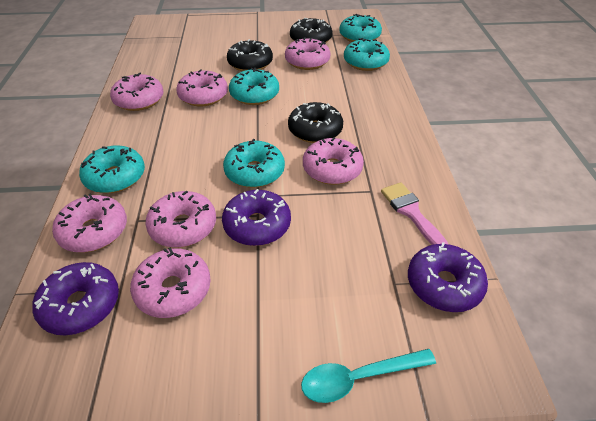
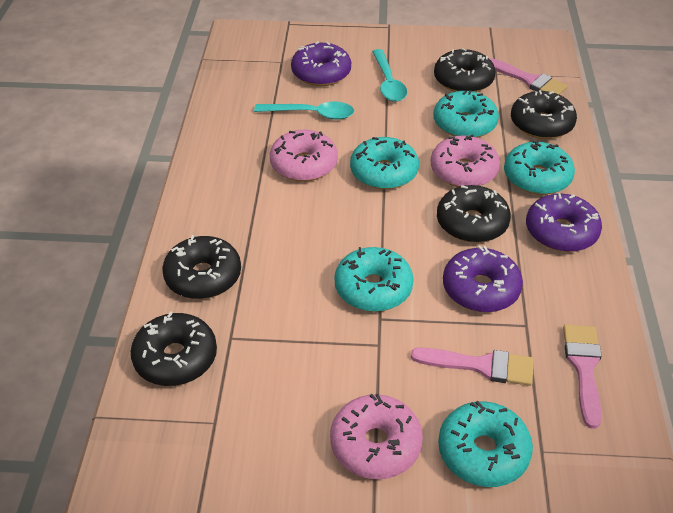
black donut: 3 -> 5
pink brush: 1 -> 3
pink donut: 7 -> 3
turquoise spoon: 1 -> 2

